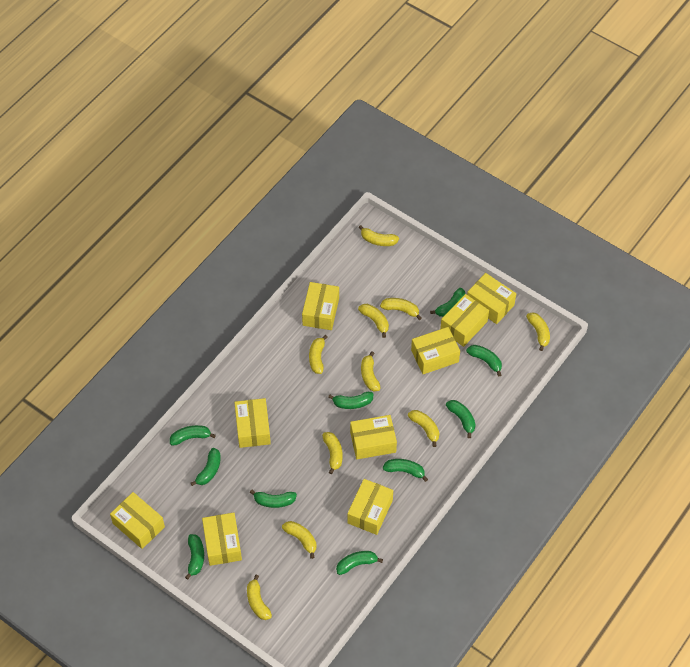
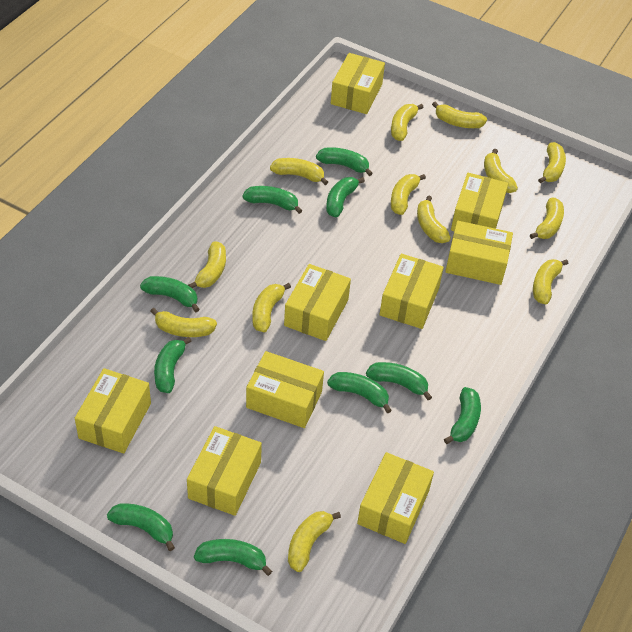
yellow banana: 10 -> 13

